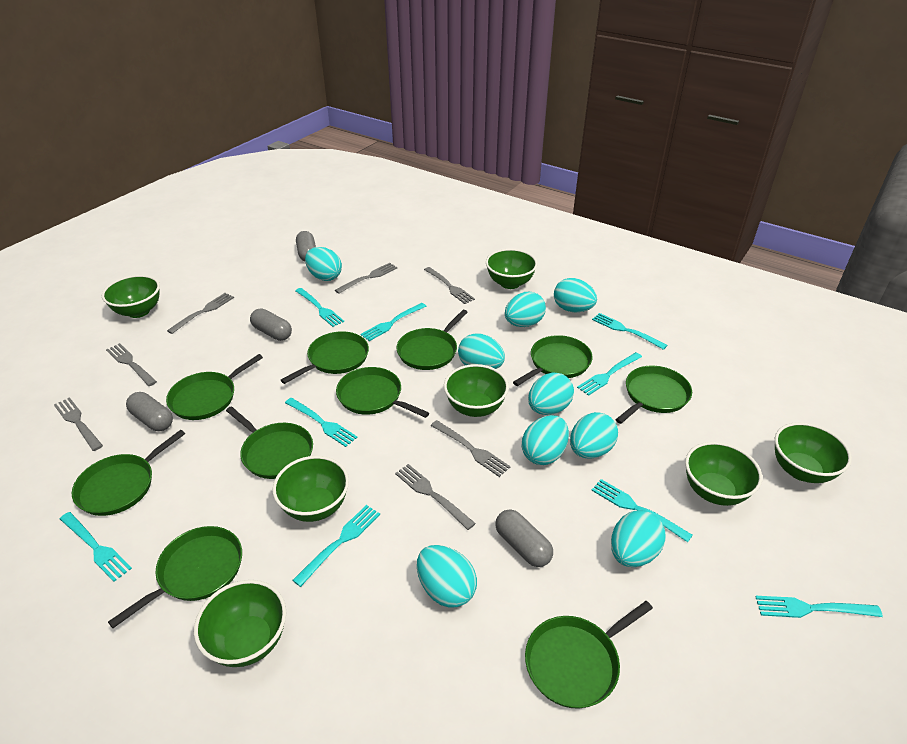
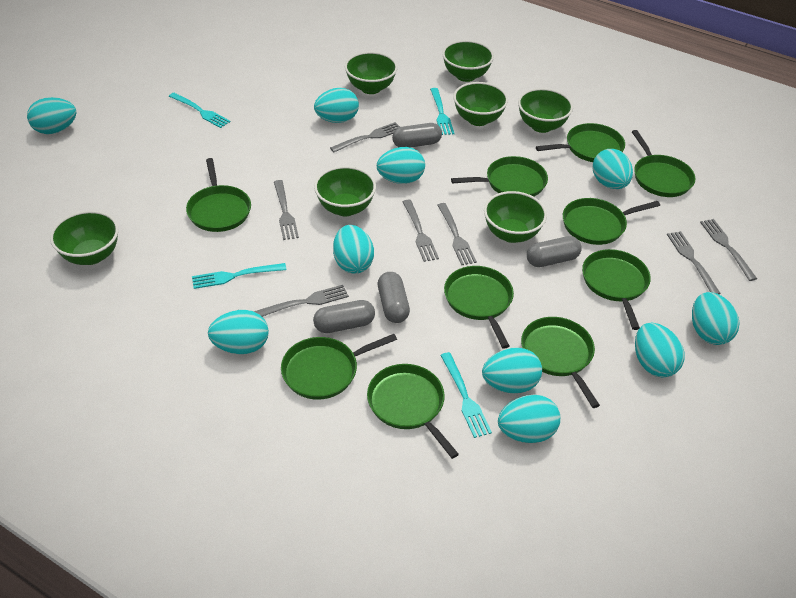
turquoise egg: 9 -> 10
turquoise fork: 9 -> 4

